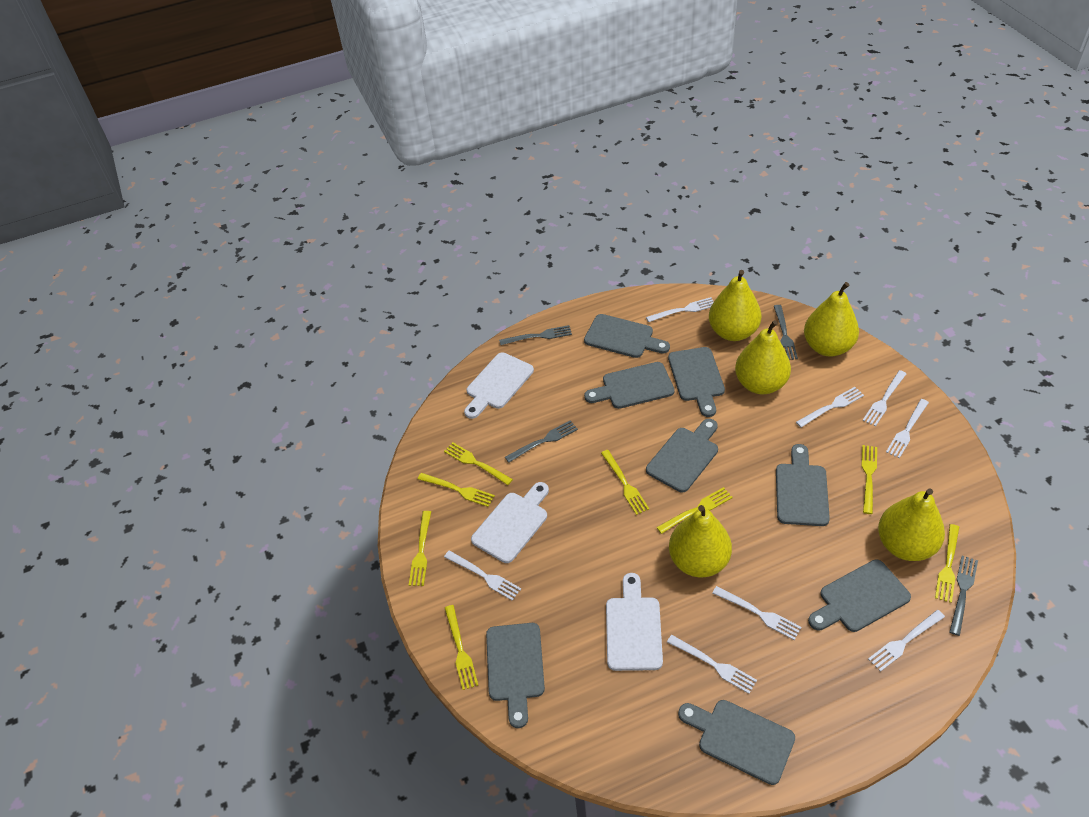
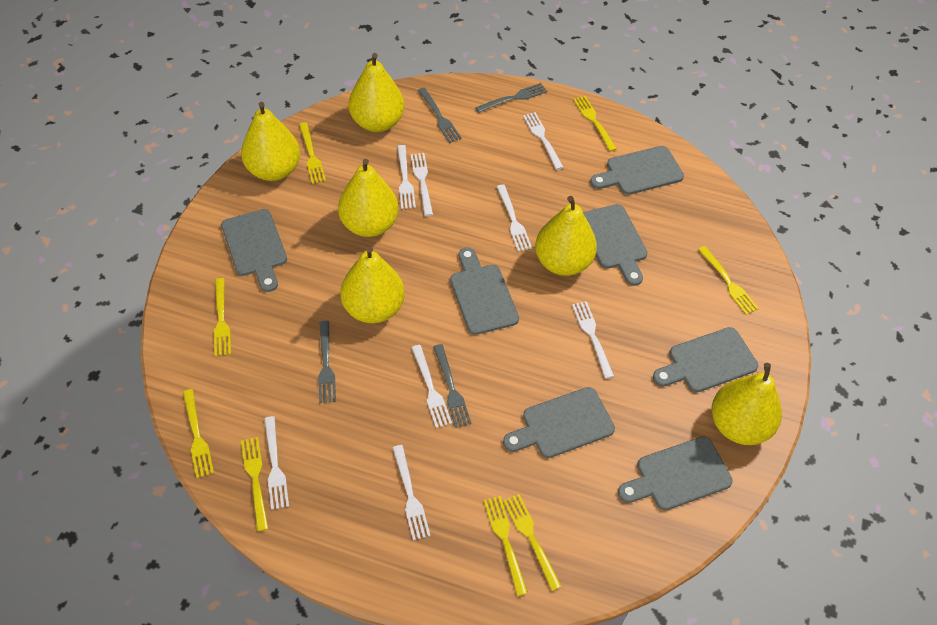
grey cutting board: 8 -> 7
white cutting board: 3 -> 0
yellow pear: 5 -> 6

